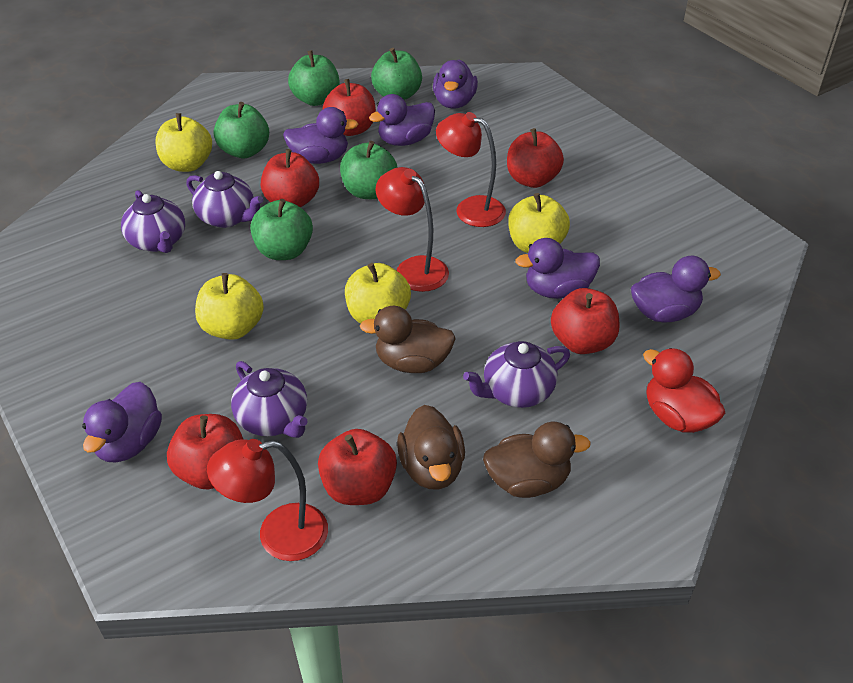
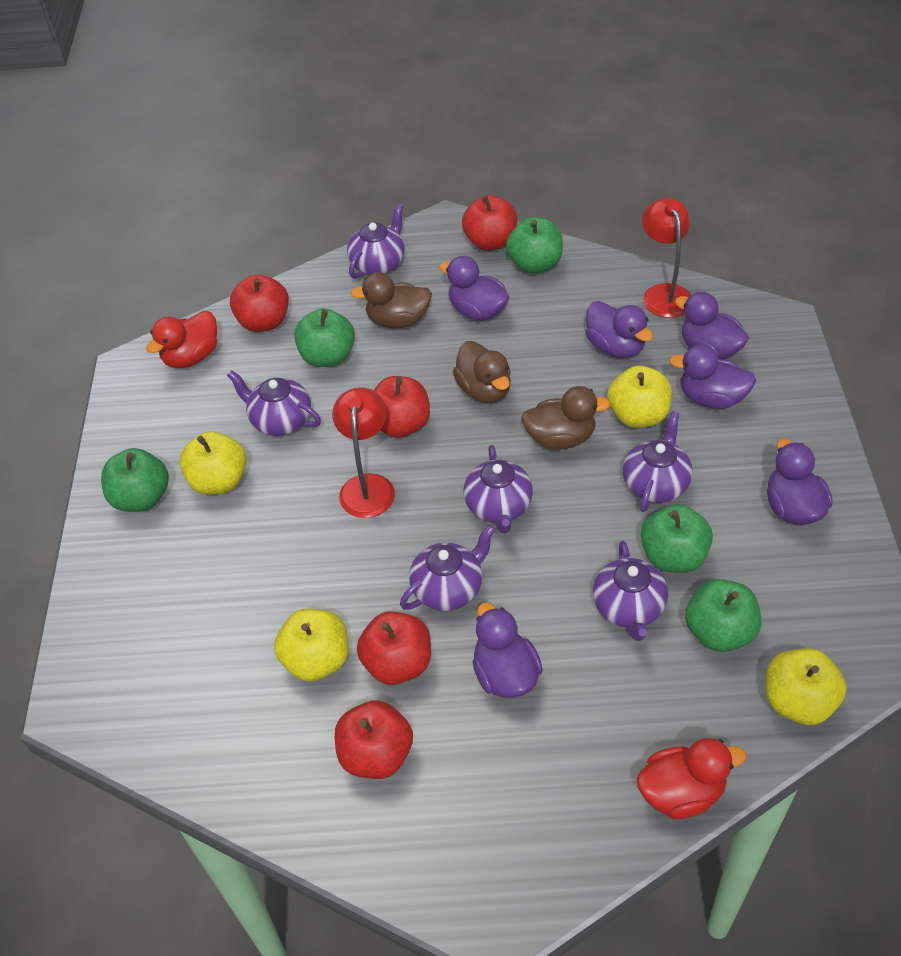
purple teapot: 4 -> 6
red apple: 6 -> 5
red duck: 1 -> 2
red lamp: 3 -> 2

